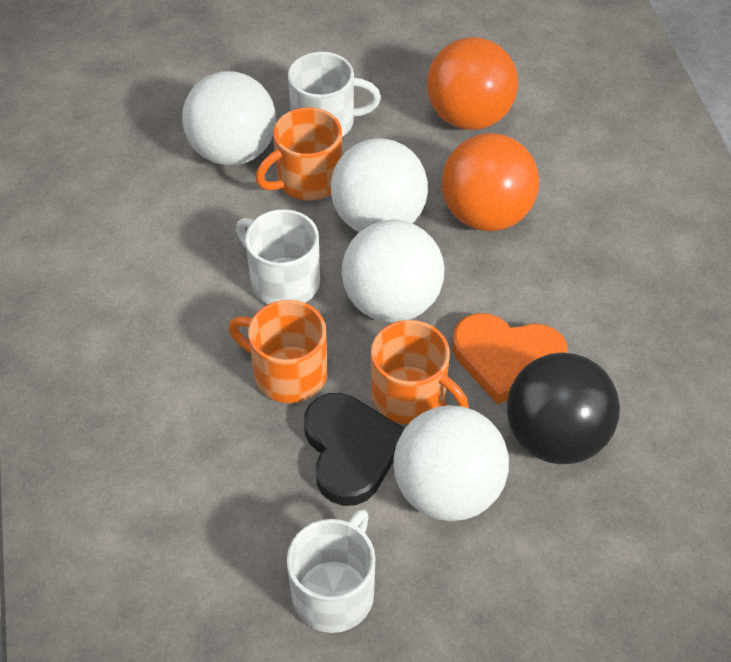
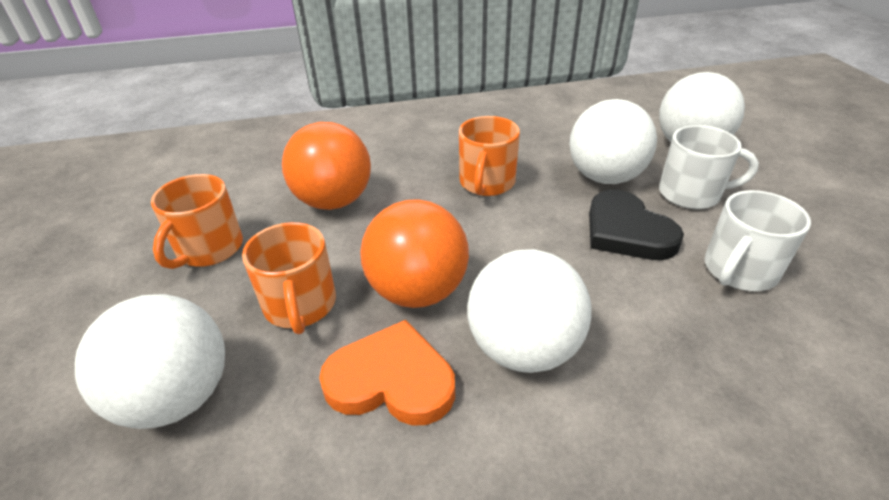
black ball: 1 -> 0
white mug: 3 -> 2

